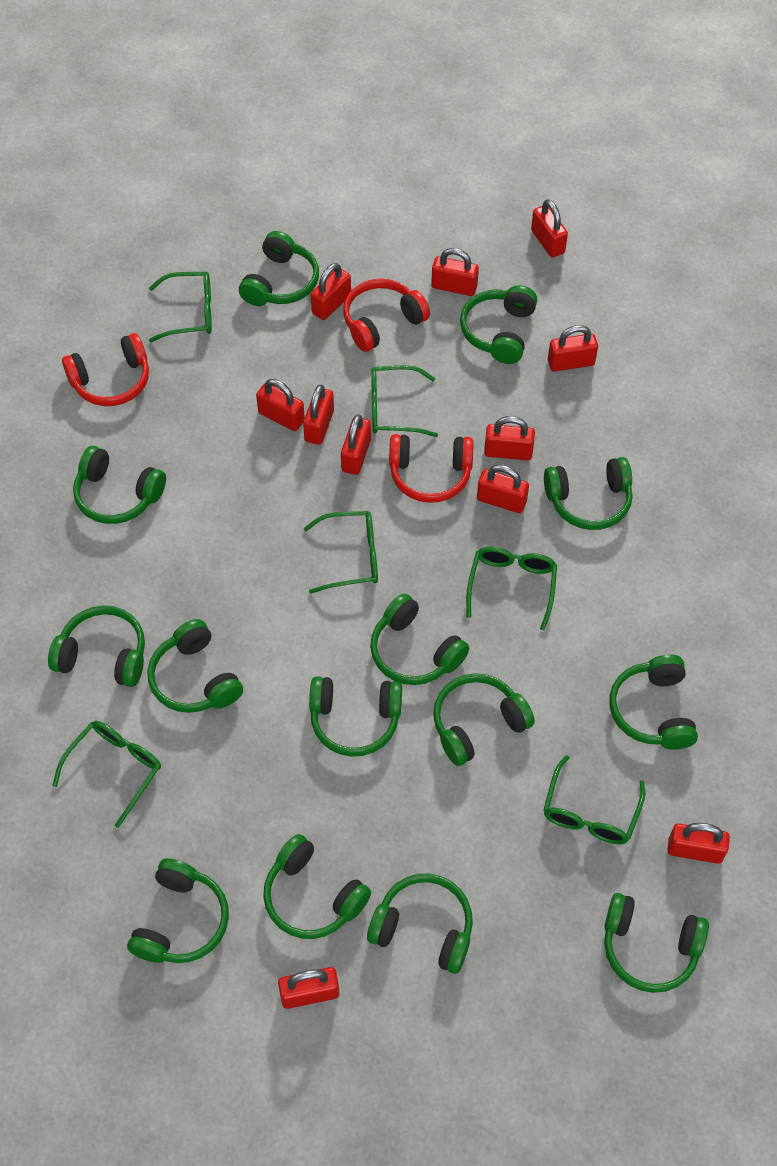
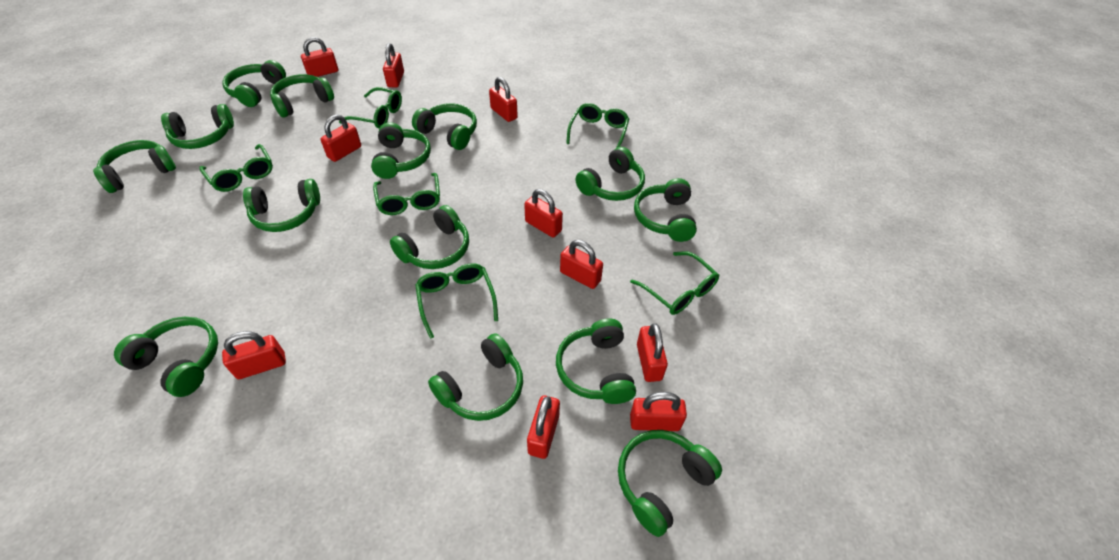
red headphones: 3 -> 0
red padlock: 11 -> 10

